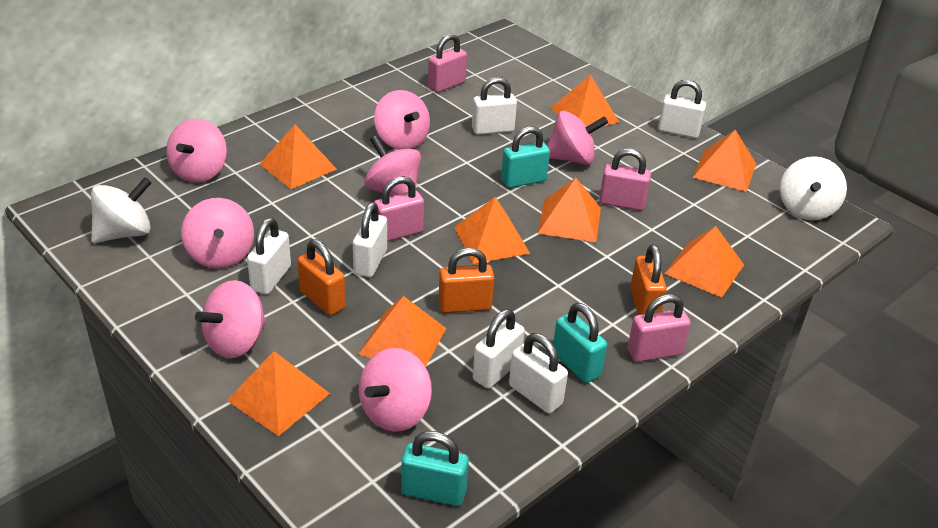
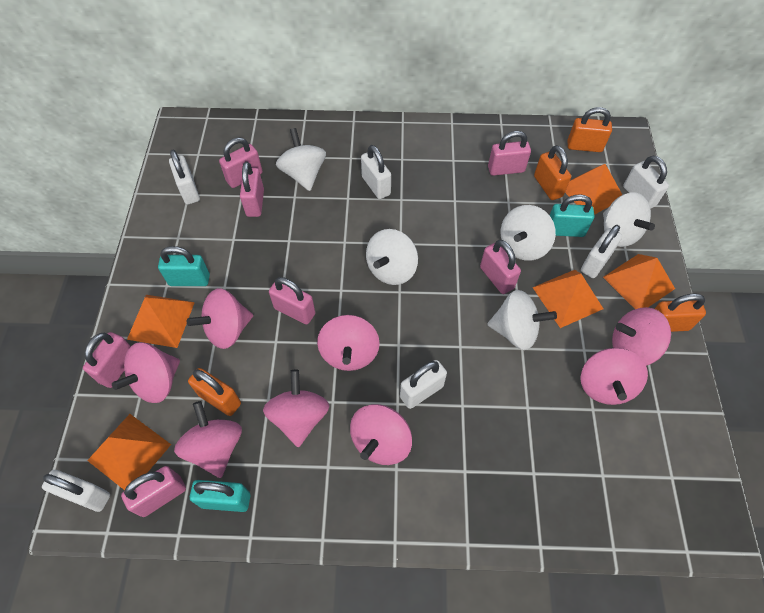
orange padlock: 3 -> 4
orange pyramid: 8 -> 5
pink padlock: 4 -> 7
pink spinning top: 7 -> 8
white spinning top: 2 -> 5

